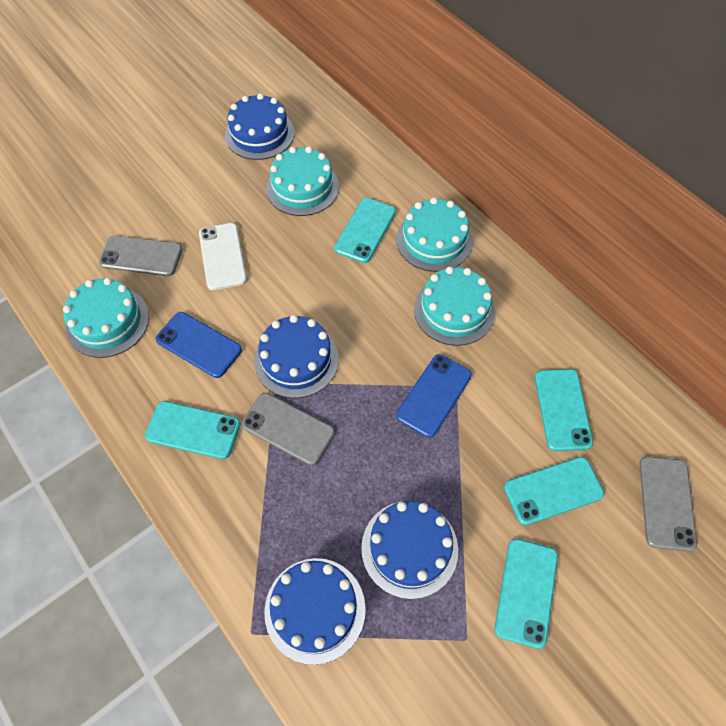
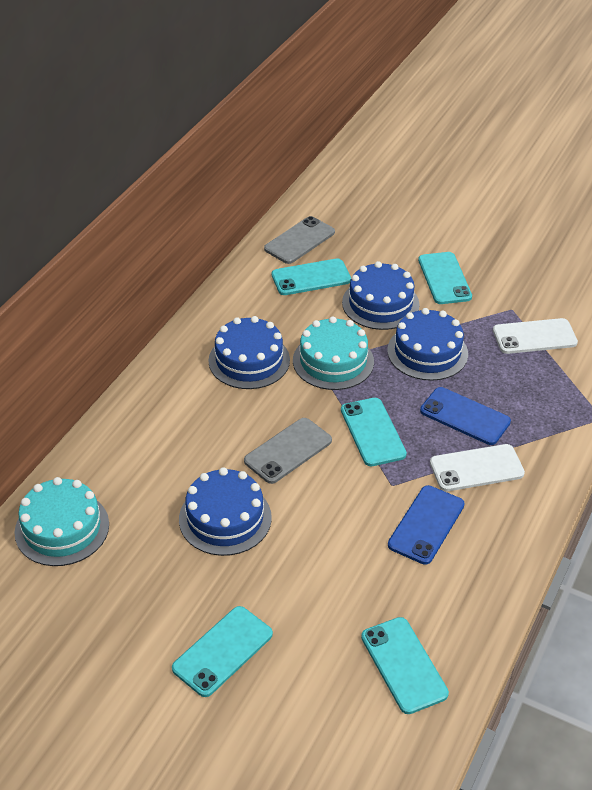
grey phone: 3 -> 2
turquoise cake: 4 -> 2
white phone: 1 -> 2

